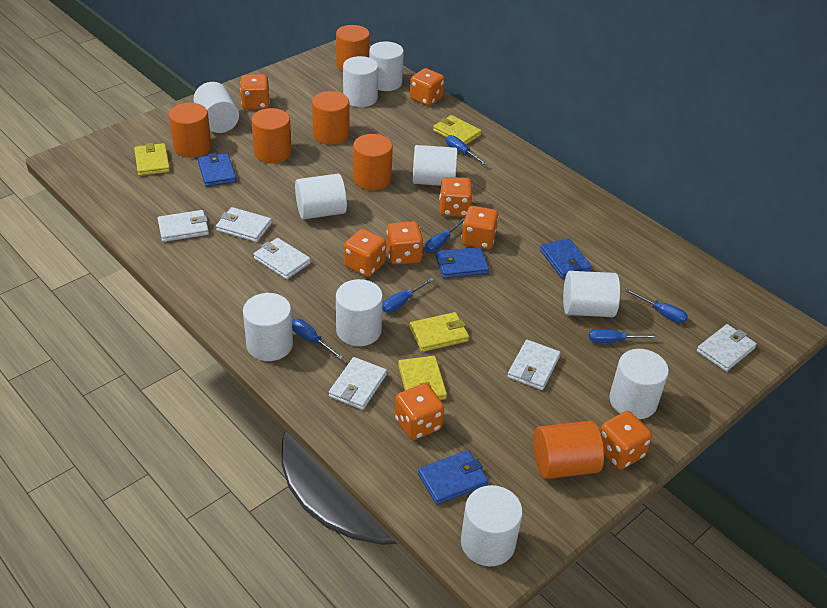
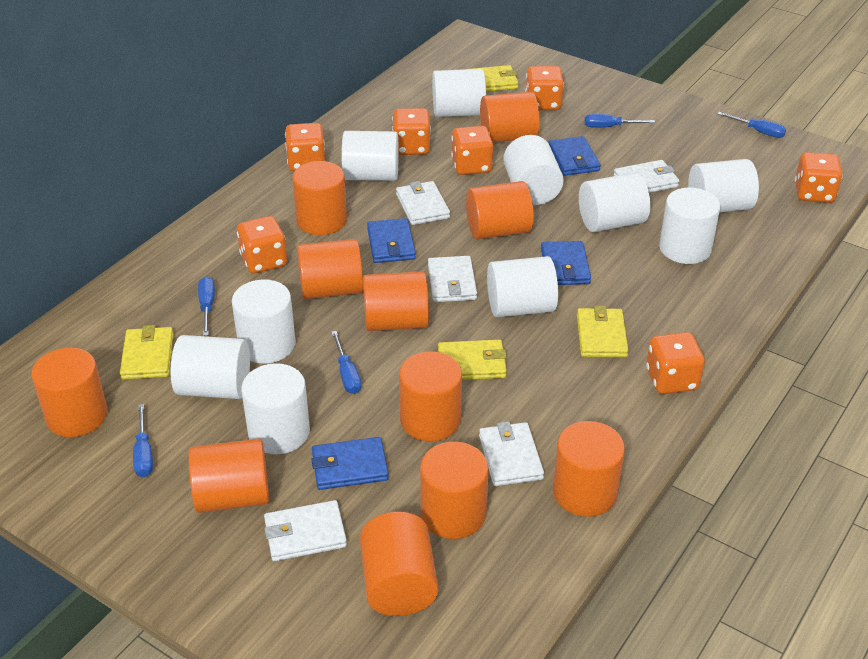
blue screwdriver: 6 -> 5
orange cylinder: 6 -> 11
orange dice: 8 -> 7
white wallet: 6 -> 5

